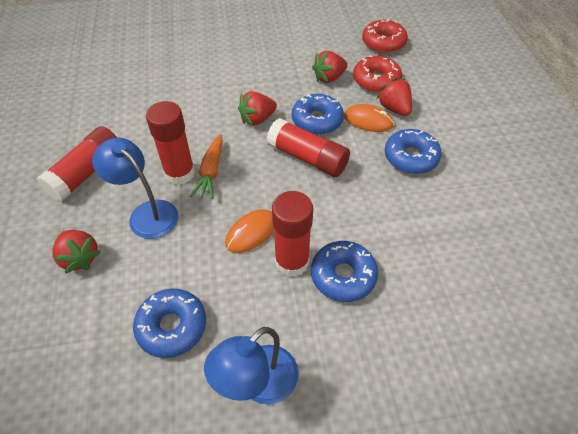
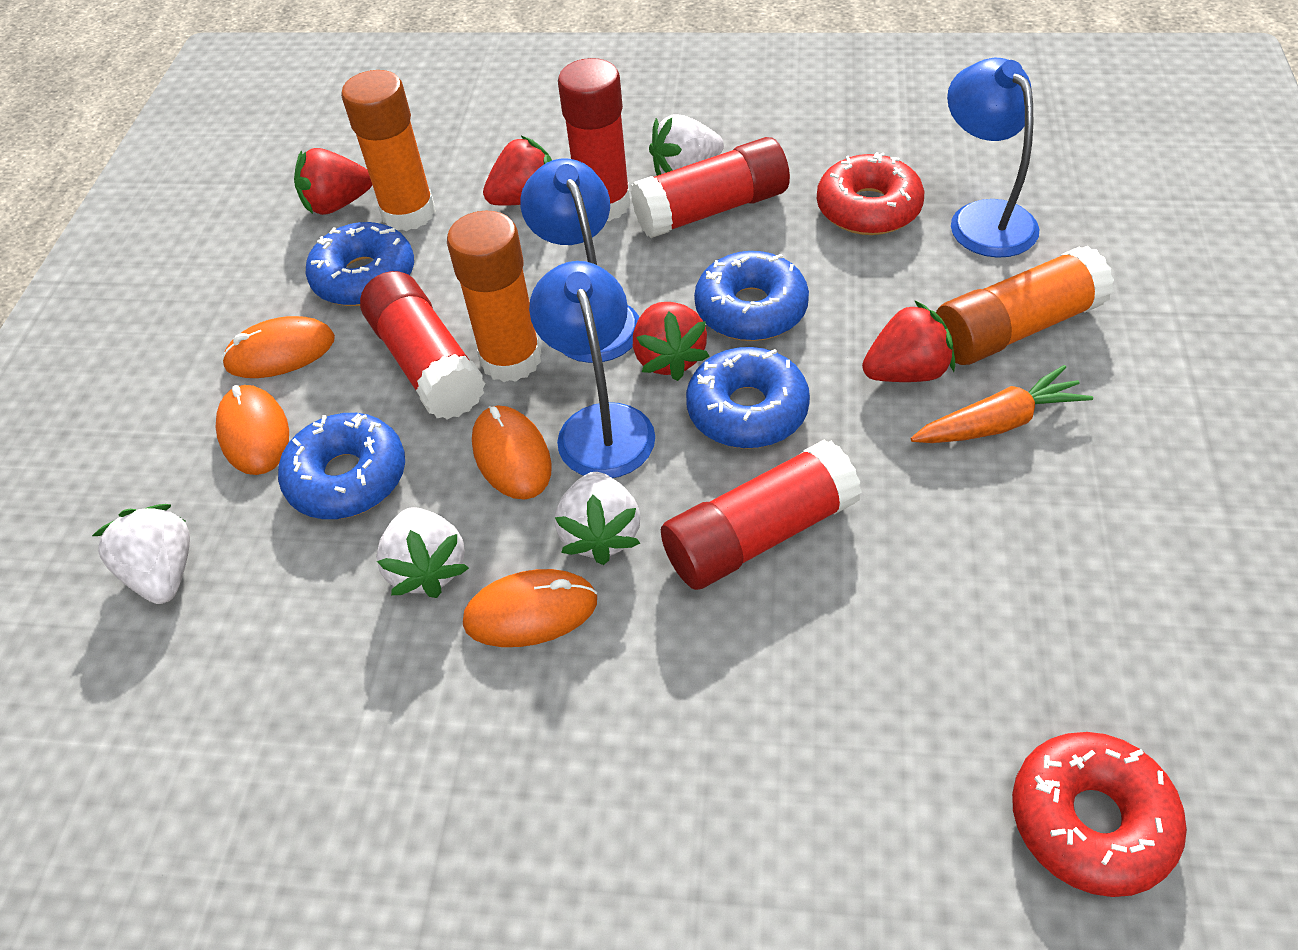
blue lamp: 2 -> 3
orange glue stick: 0 -> 3
orange mouse: 2 -> 4
white strawberry: 0 -> 4

